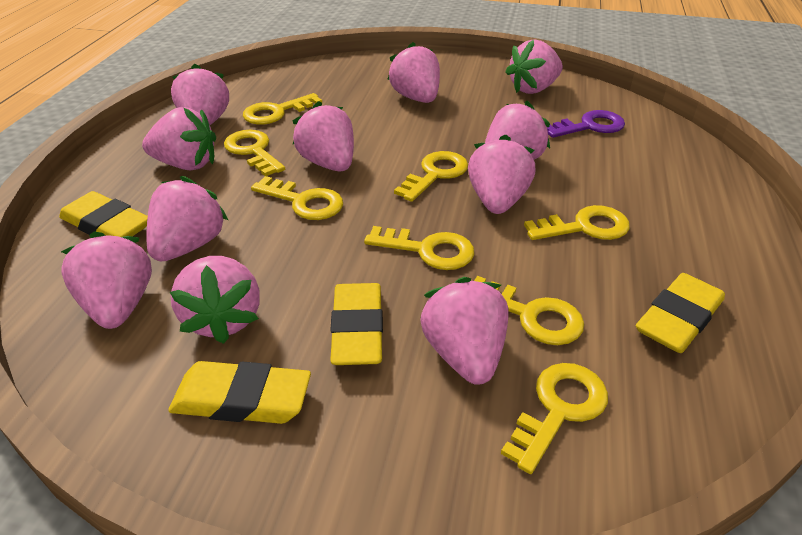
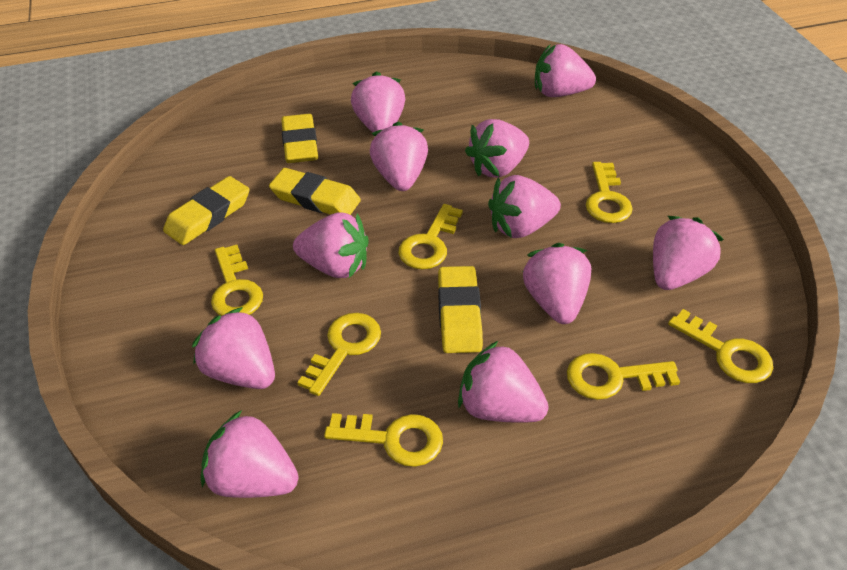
purple key: 1 -> 0
yellow key: 8 -> 7

